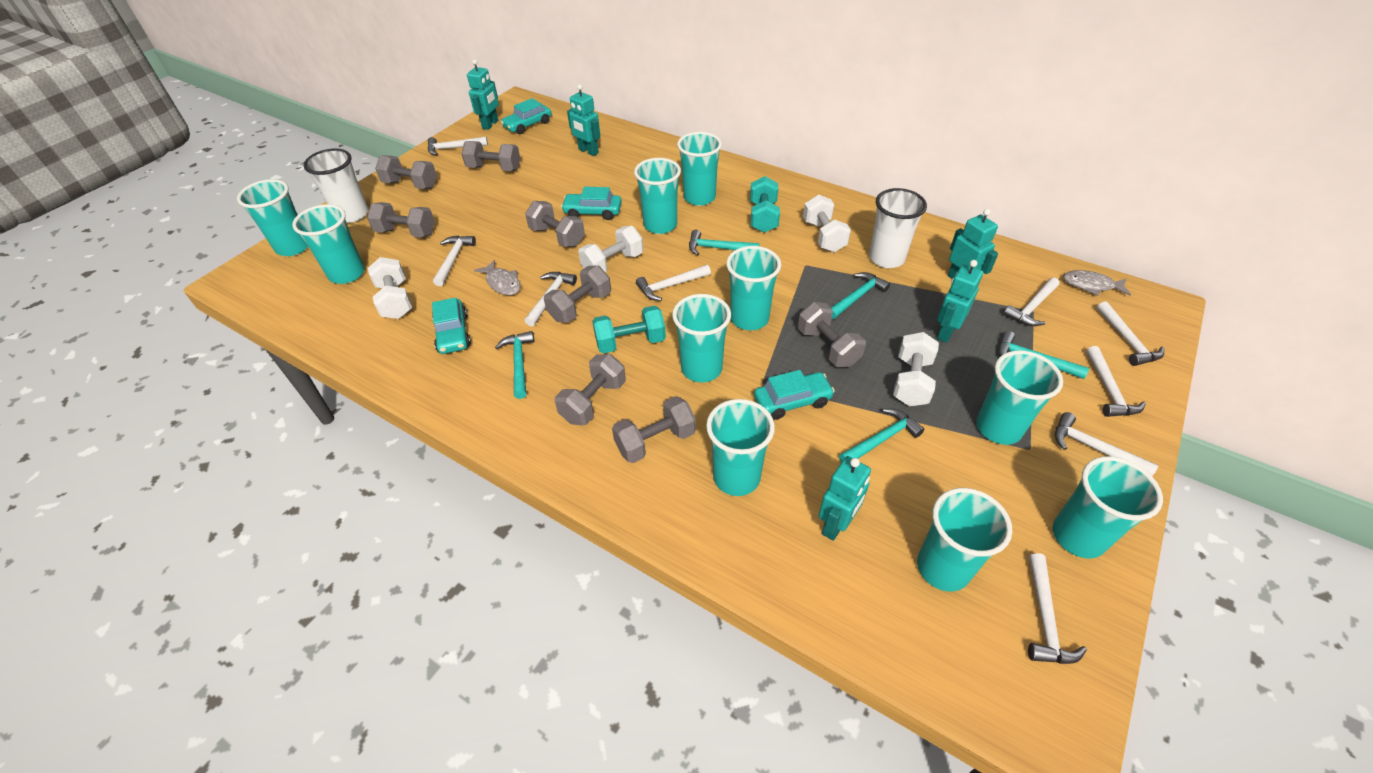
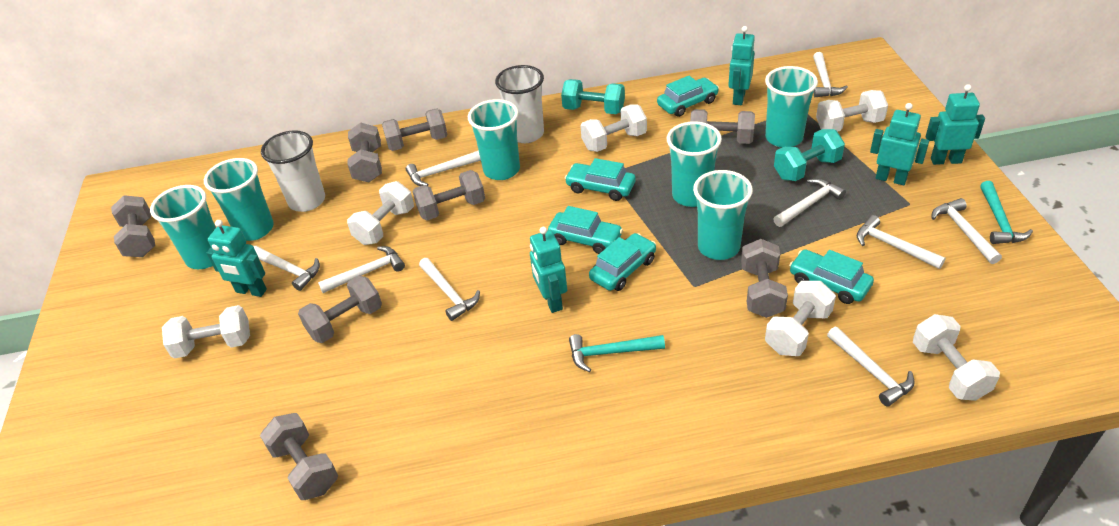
grey fish: 2 -> 0
turquoise car: 4 -> 5
turquoise cup: 10 -> 6
turquoise hammer: 5 -> 2
white dumbbell: 4 -> 6

